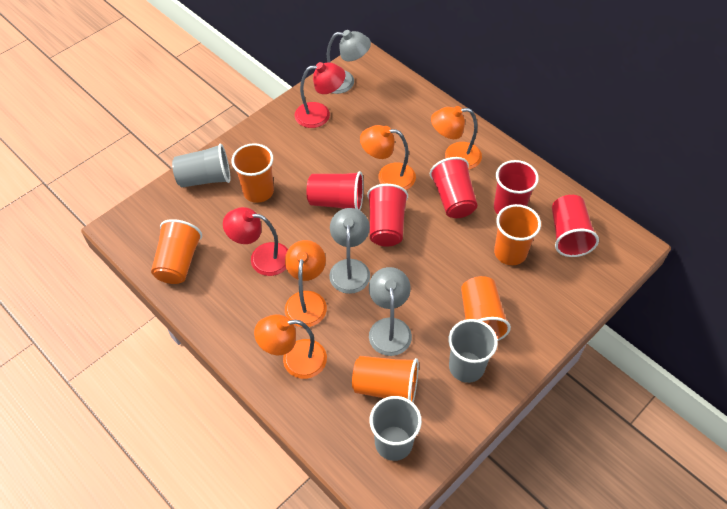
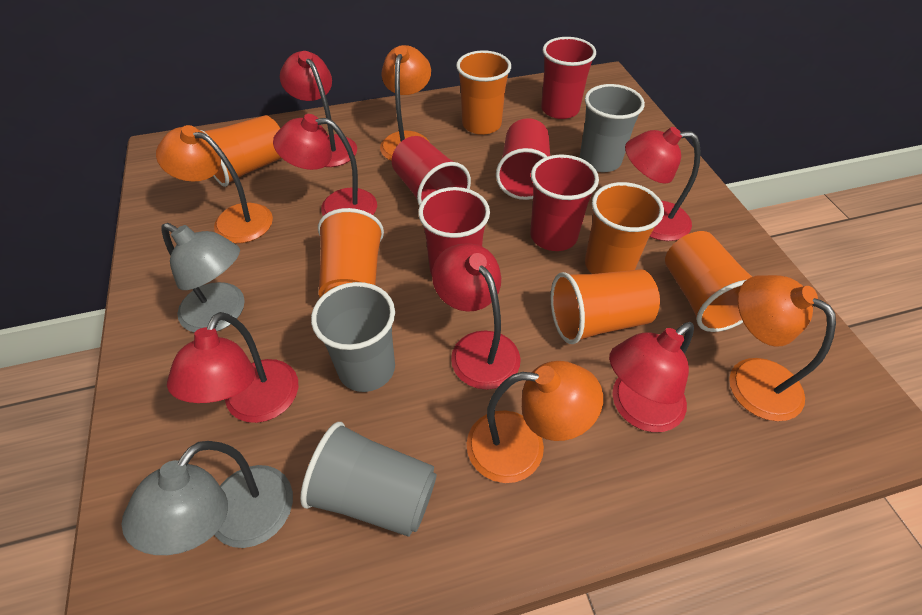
grey lamp: 3 -> 2
orange cup: 5 -> 6
red lamp: 2 -> 6

